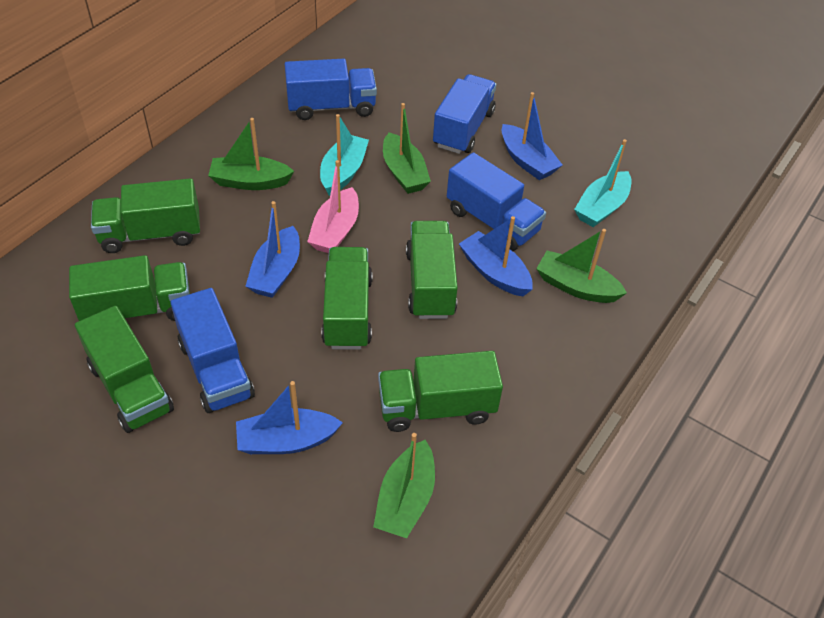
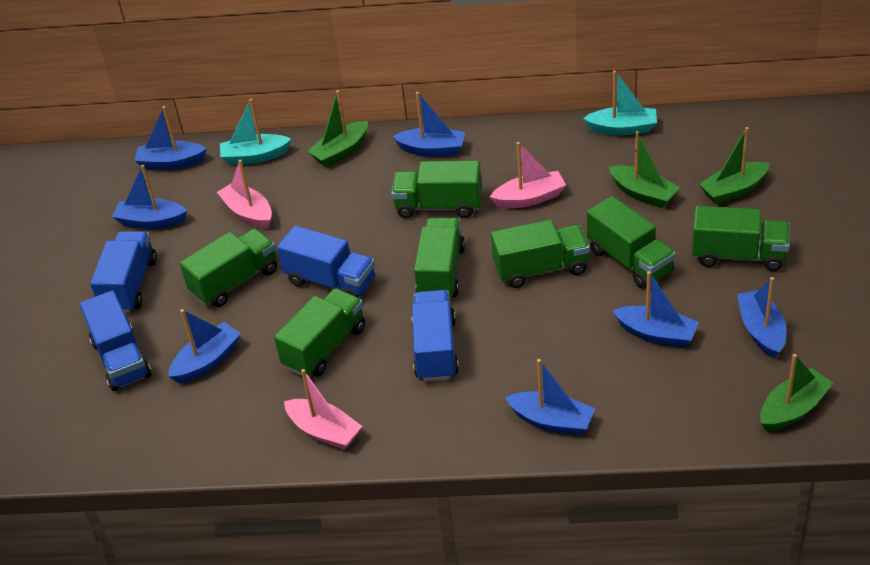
blue boat: 4 -> 7
green truck: 6 -> 7
pink boat: 1 -> 3

